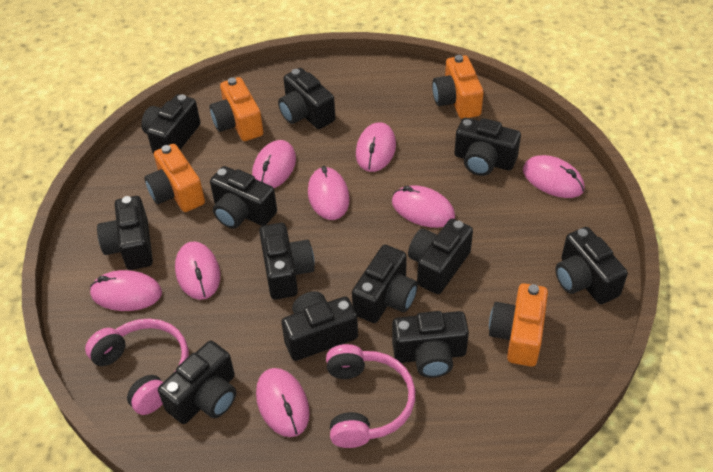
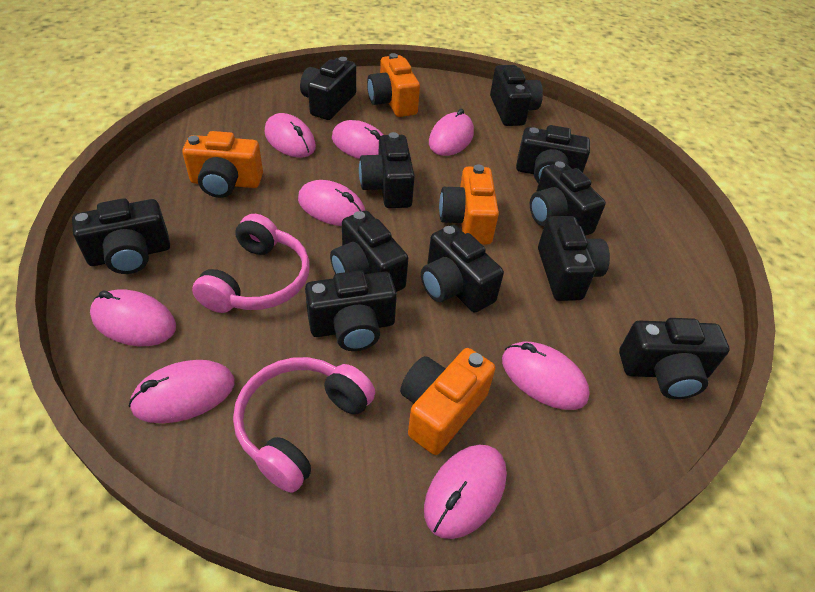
black camera: 12 -> 11

